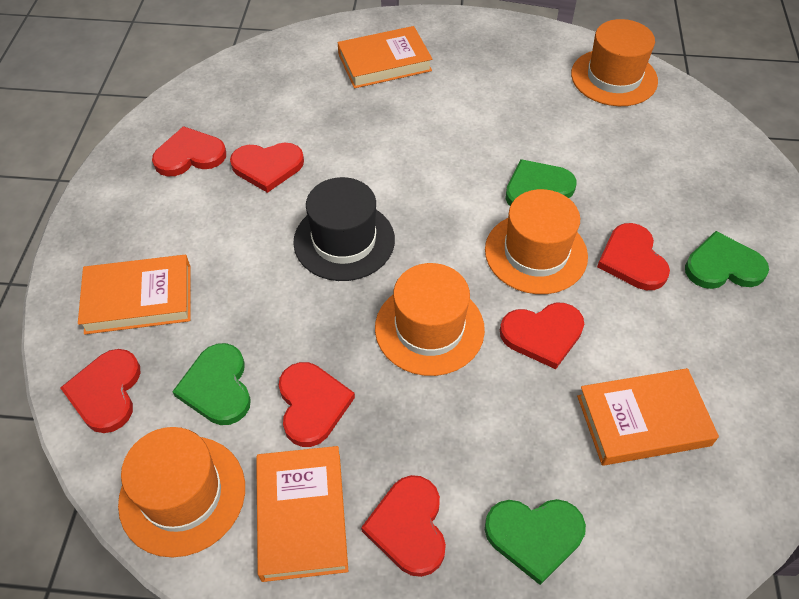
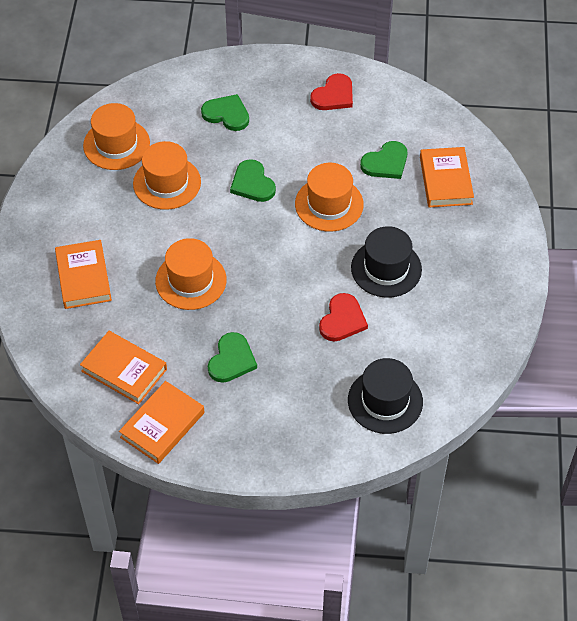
black hat: 1 -> 2
red heart: 7 -> 2

